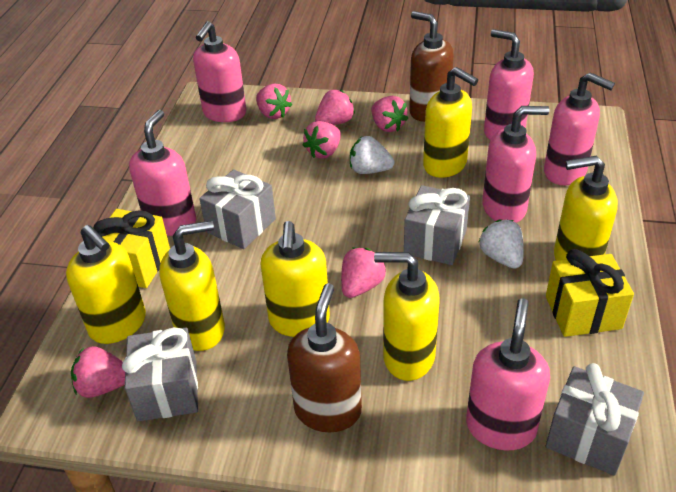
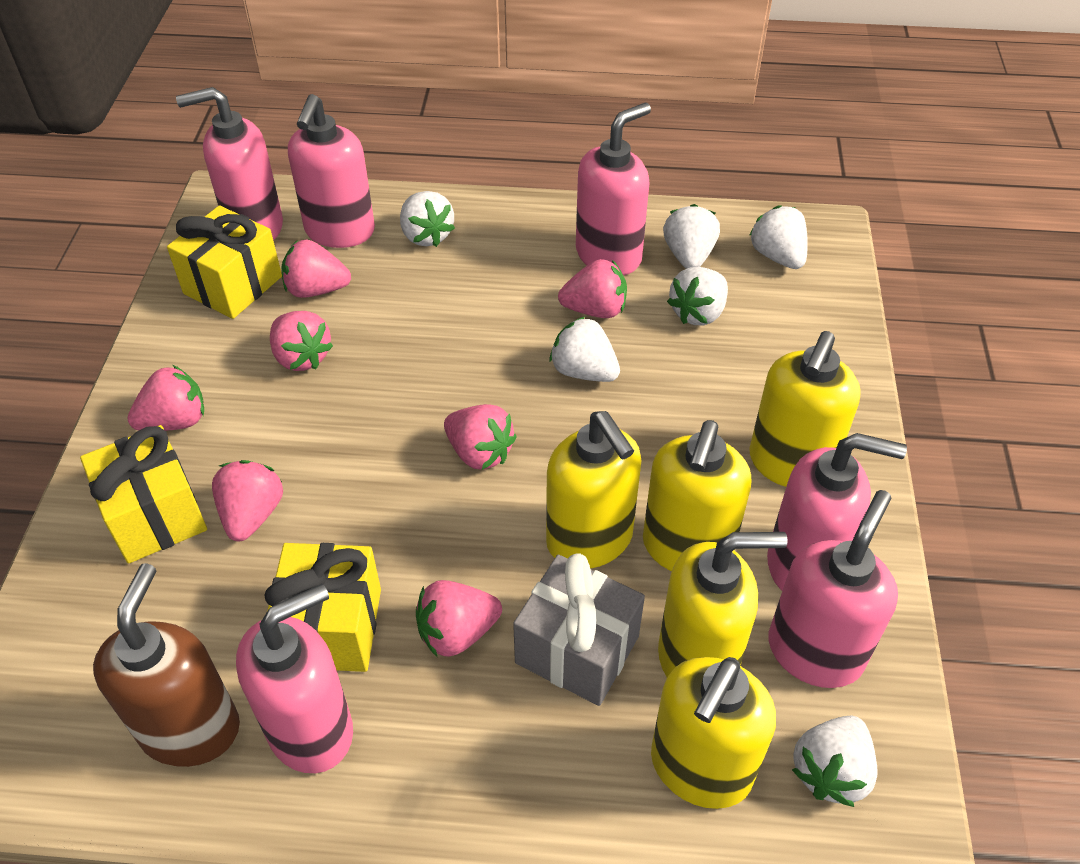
brown soap dispenser: 2 -> 1
grey gift: 4 -> 1
pink strawberry: 6 -> 7
white strawberry: 2 -> 6
yellow gift: 2 -> 3
yellow soap dispenser: 6 -> 5

